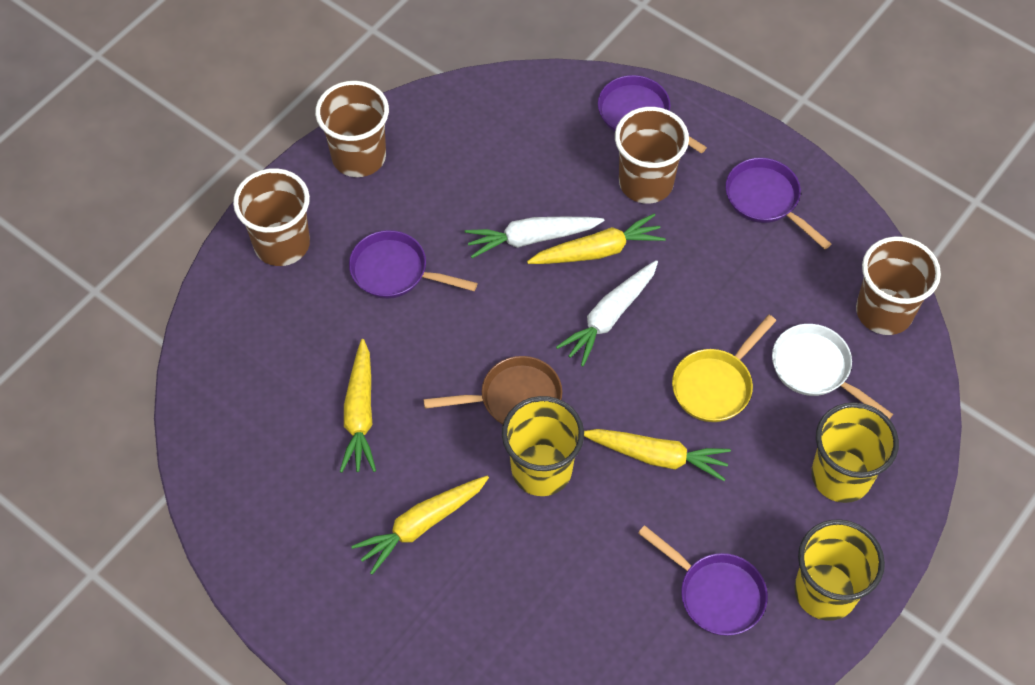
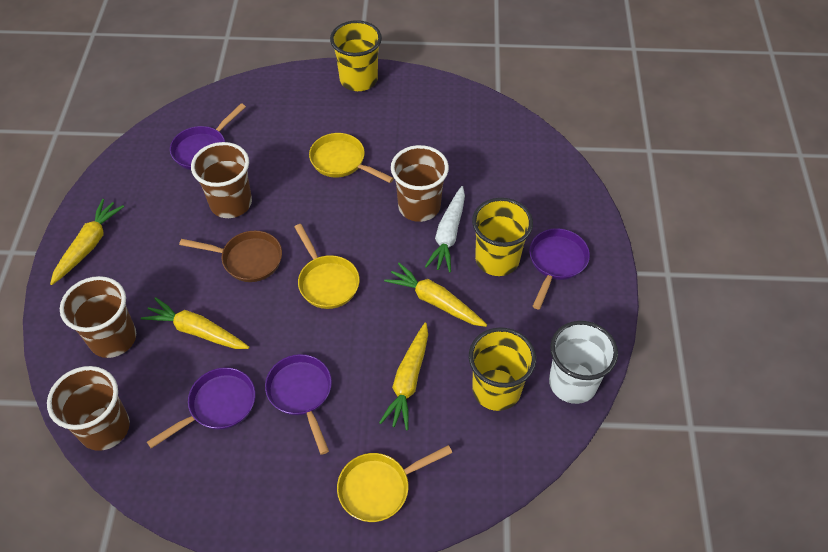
white carrot: 2 -> 1
white cup: 0 -> 1
white pan: 1 -> 0
yellow pan: 1 -> 3

